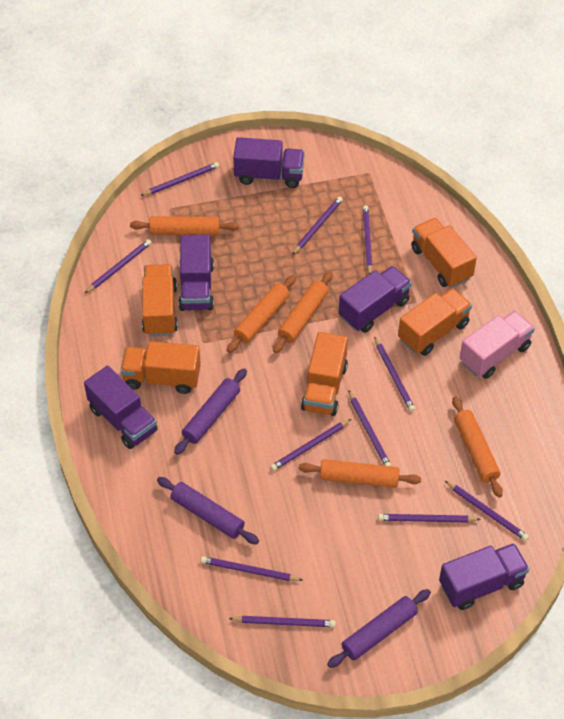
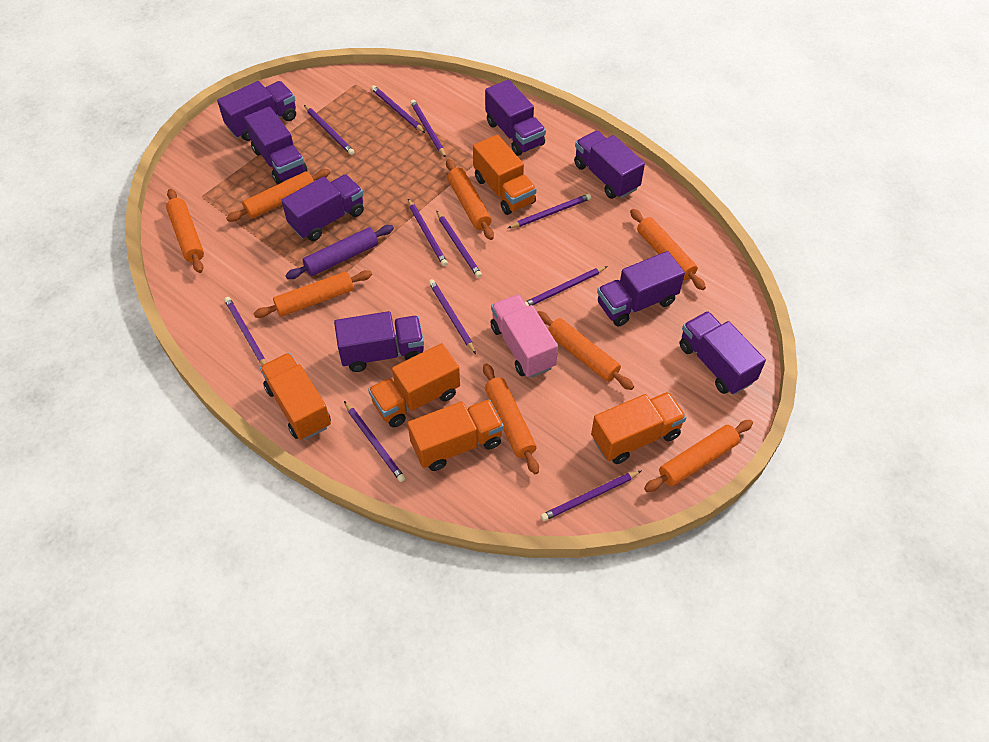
orange rolling pin: 5 -> 8
purple rolling pin: 3 -> 1
purple truck: 5 -> 8

